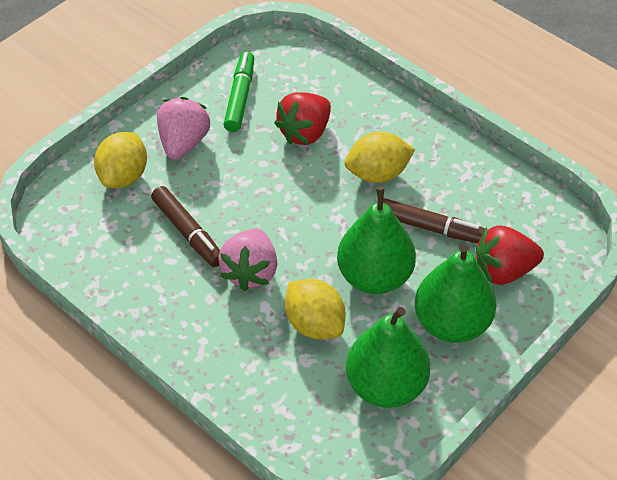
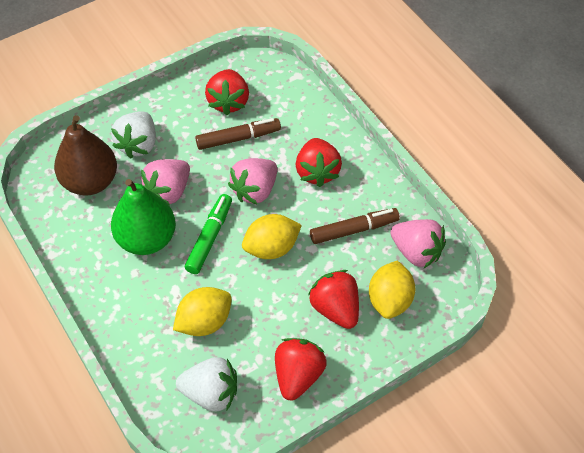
brown pear: 0 -> 1
green pear: 3 -> 1
pink strawberry: 2 -> 3
red strawberry: 2 -> 4
white strawberry: 0 -> 2

